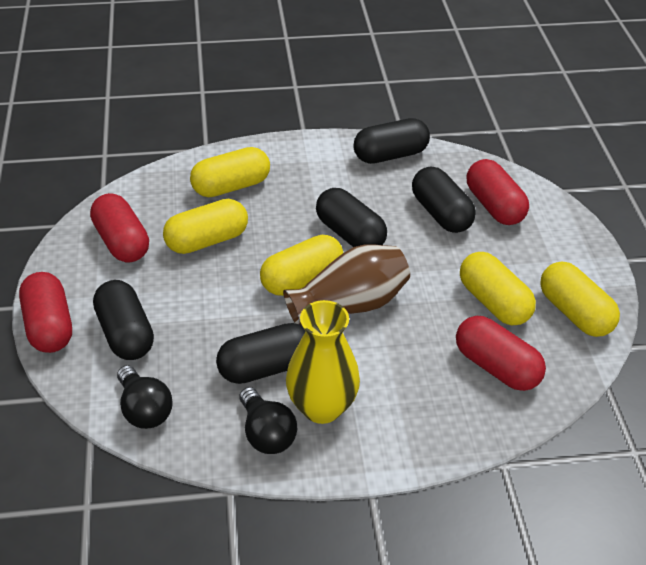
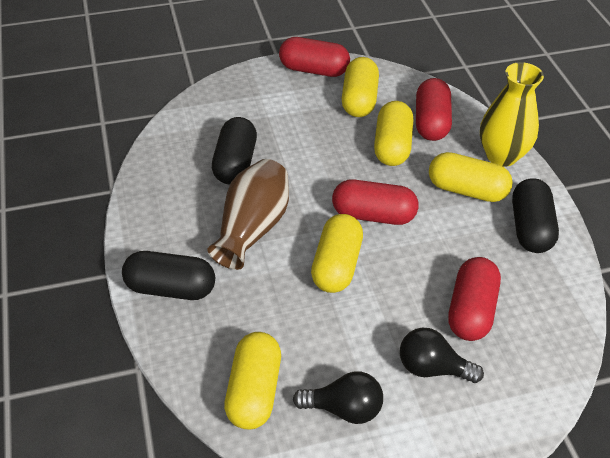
black capsule: 5 -> 3

